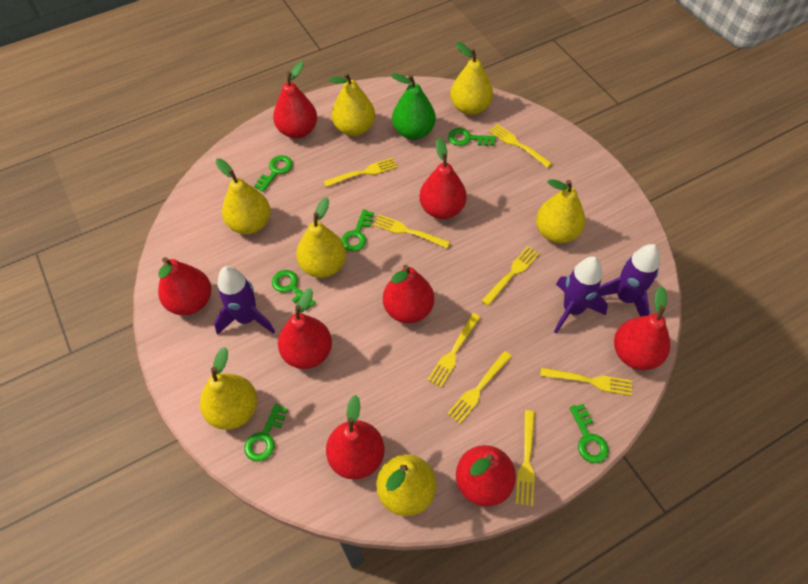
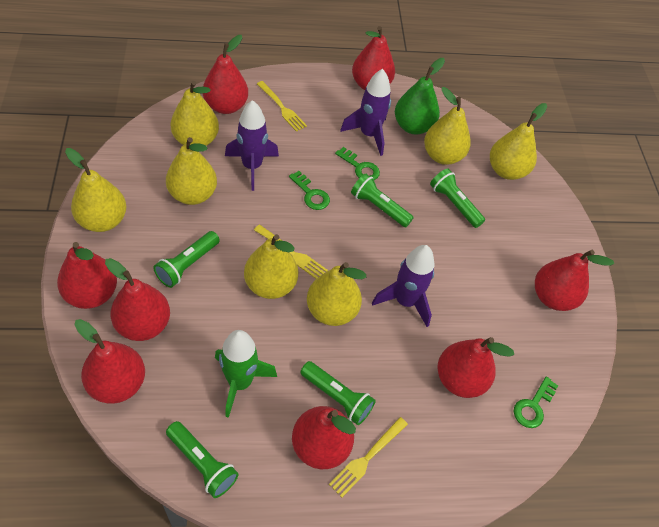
green flashlight: 0 -> 5
green key: 6 -> 3
green rocket: 0 -> 1
yellow fork: 8 -> 3

